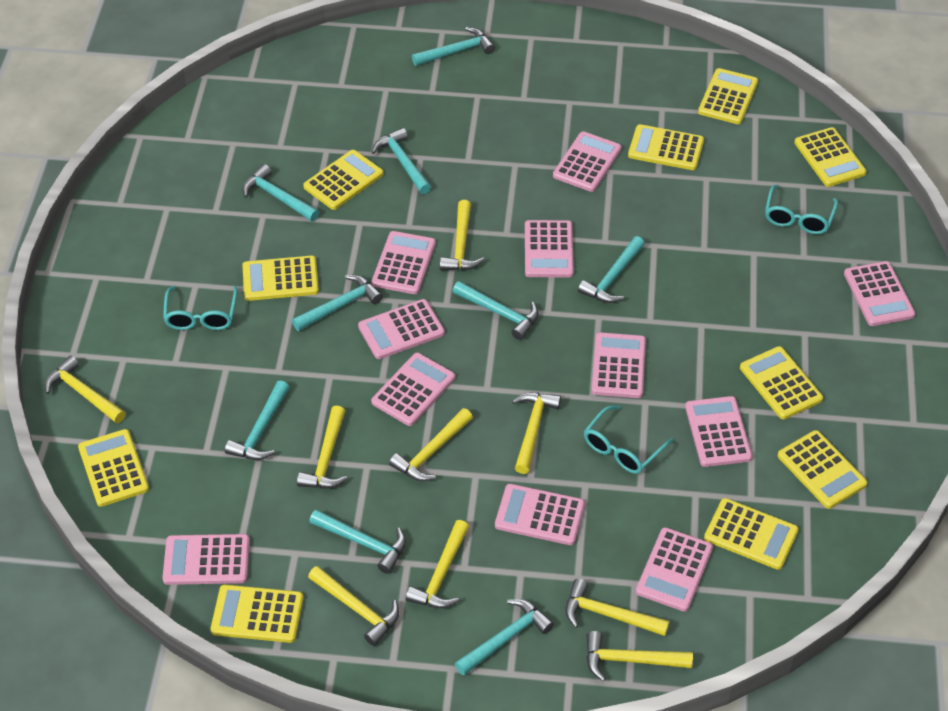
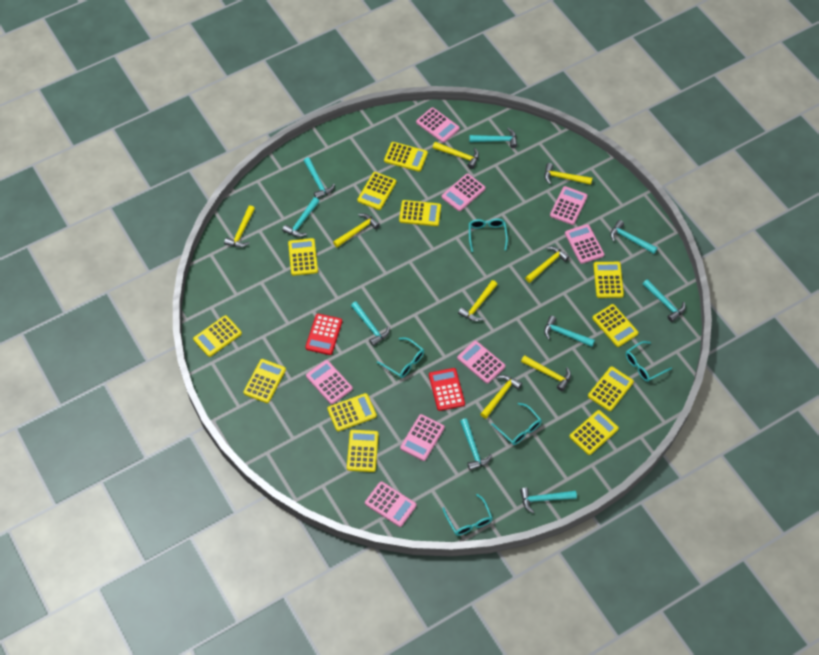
pink calculator: 11 -> 8
red calculator: 0 -> 2
turquoise glasses: 3 -> 5
yellow calculator: 10 -> 12
yellow hammer: 9 -> 8

